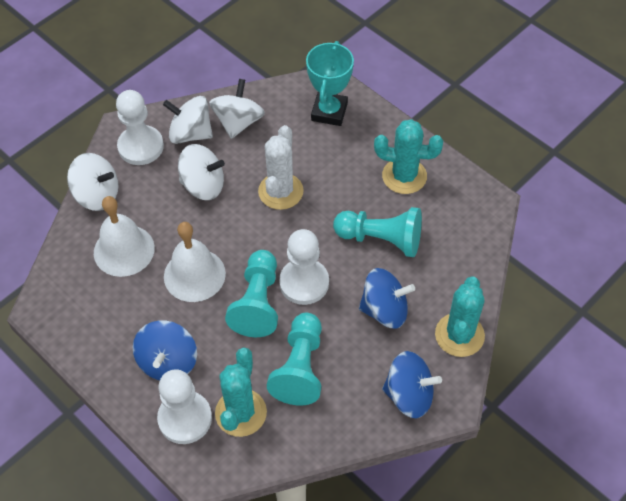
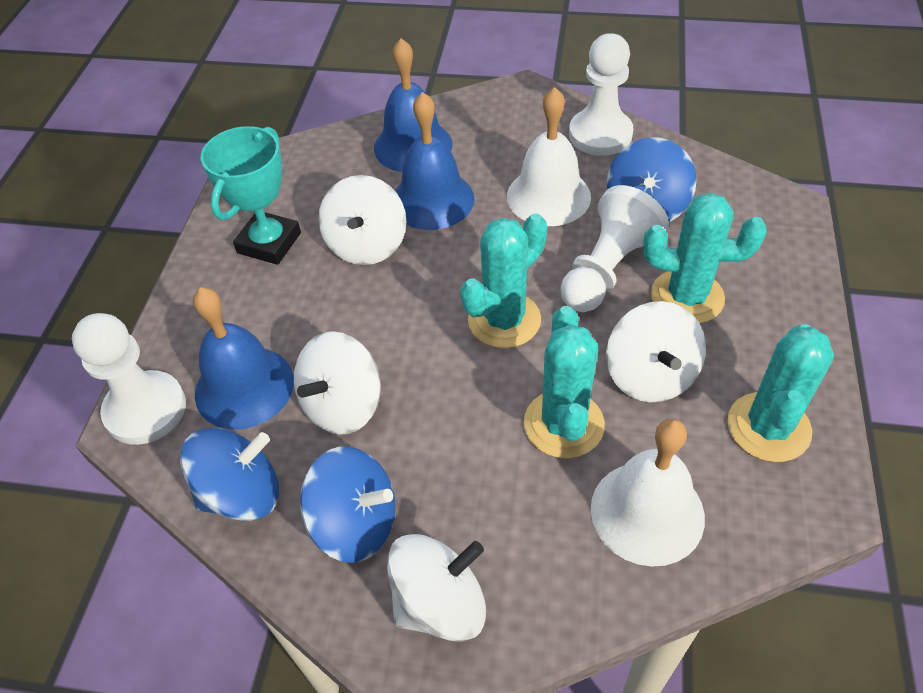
blue bell: 0 -> 3
turquoise cactus: 3 -> 4
turquoise pawn: 3 -> 0
white cactus: 1 -> 0

